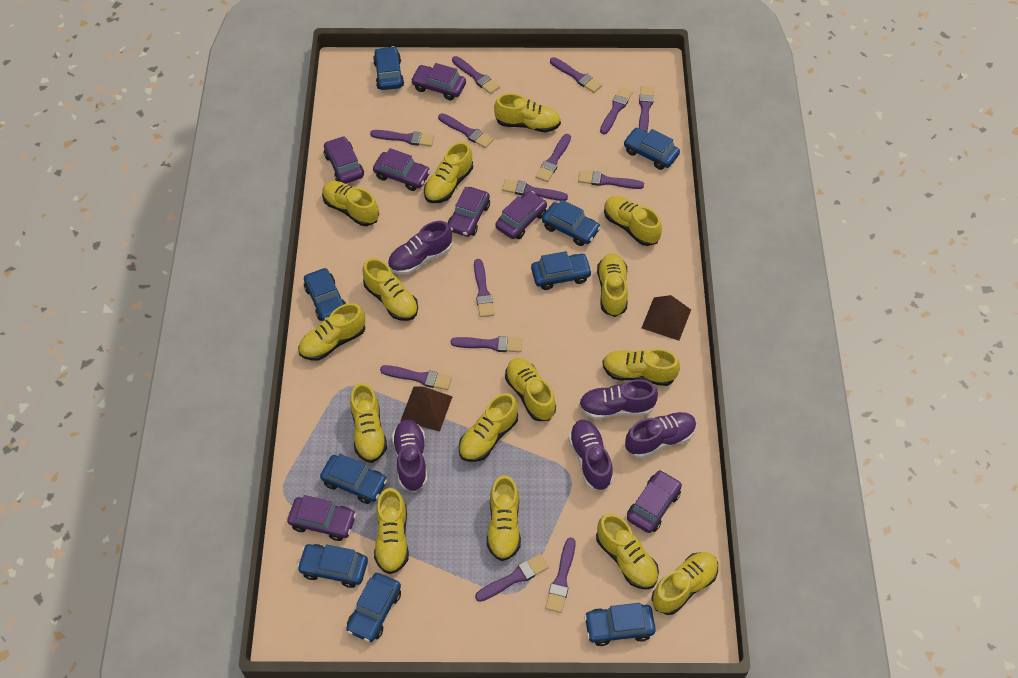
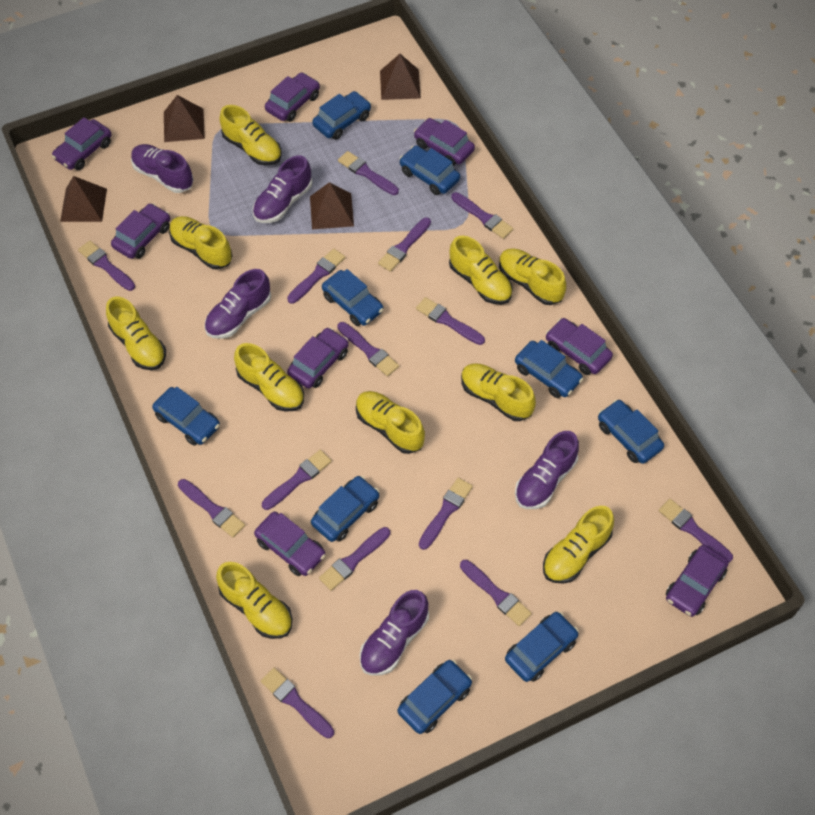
brown pyramid: 2 -> 4
purple car: 7 -> 8
yellow shoe: 15 -> 10

